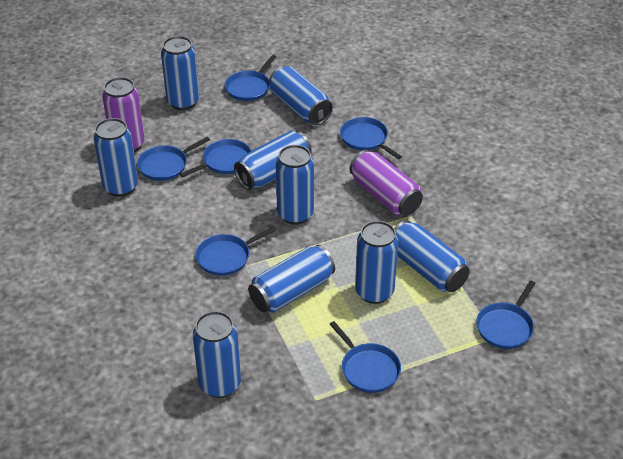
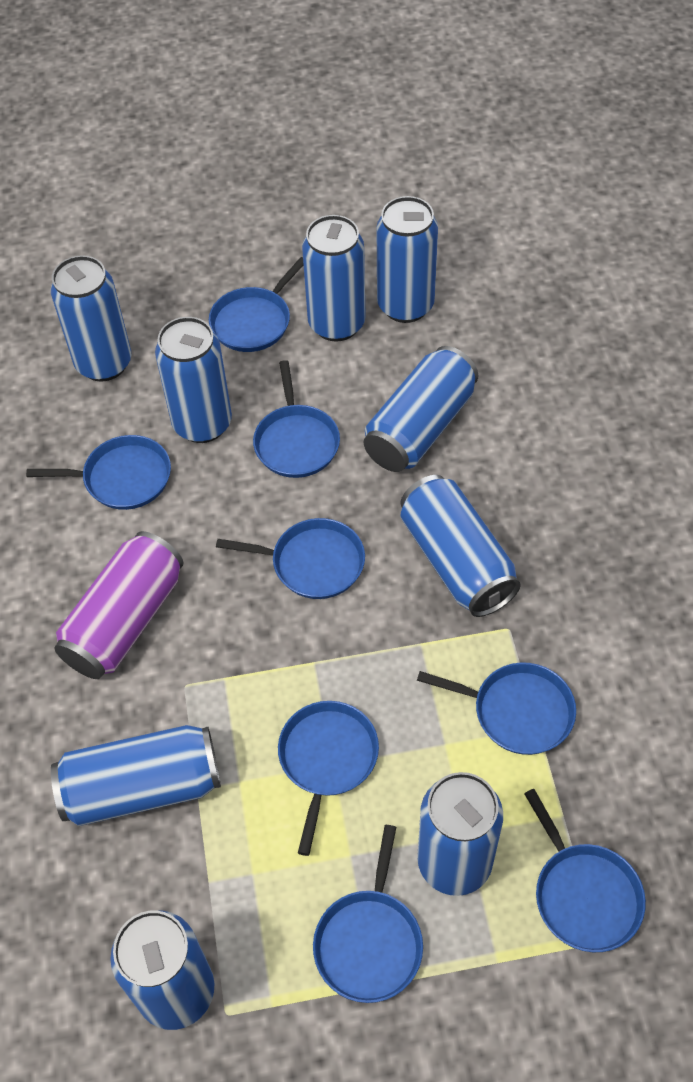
blue pan: 7 -> 8
purple can: 2 -> 1

